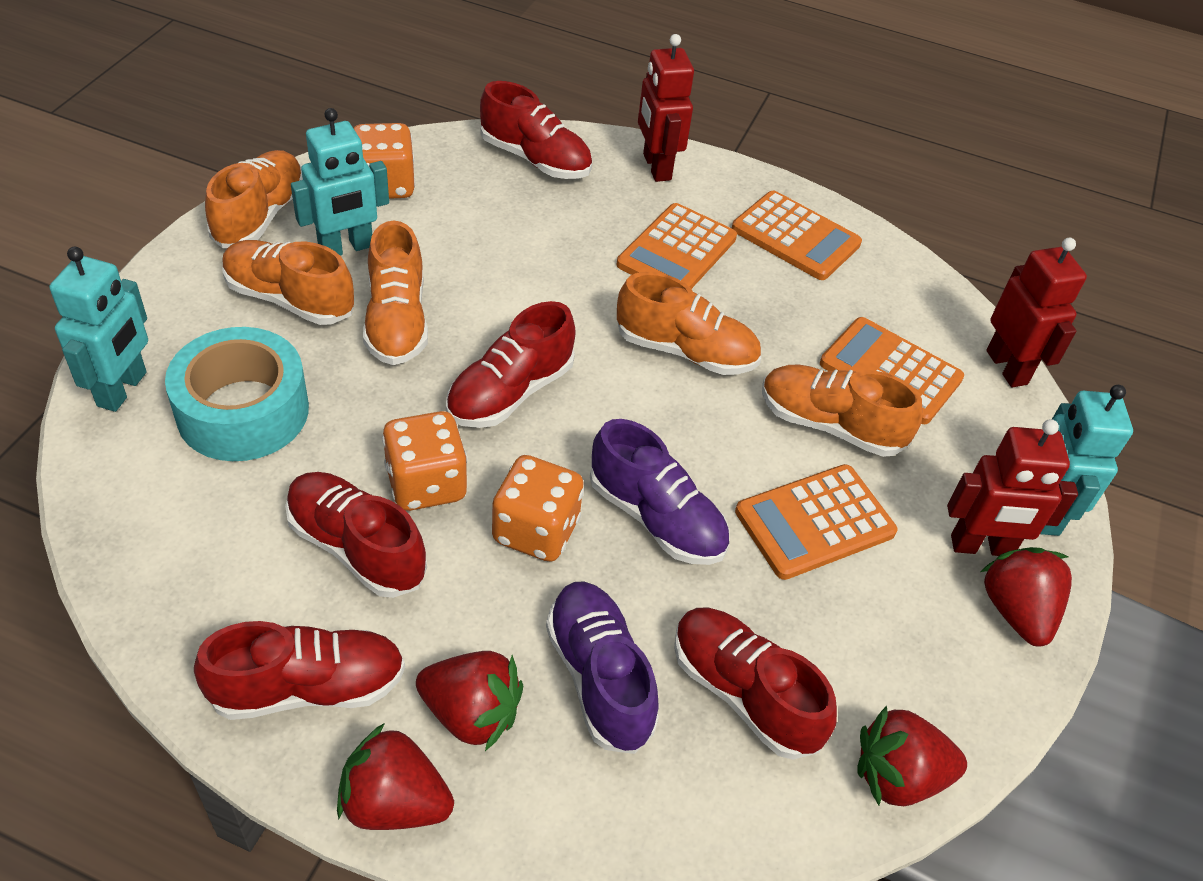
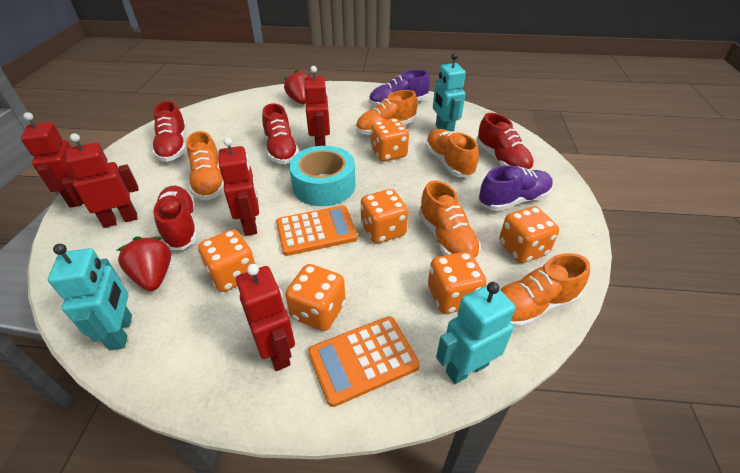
orange calculator: 4 -> 2
orange dice: 3 -> 6
red robot: 3 -> 5
red shoe: 5 -> 4
red strawberry: 4 -> 2

